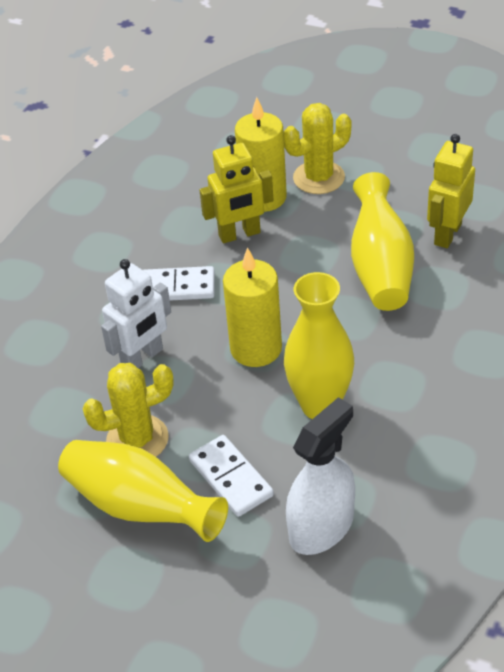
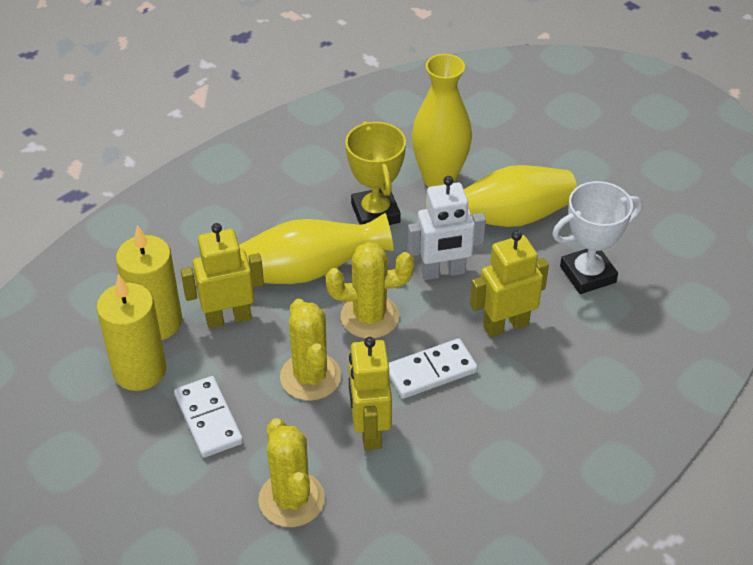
white spray bottle: 1 -> 0
white trophy: 0 -> 1
yellow cactus: 2 -> 3
yellow robot: 2 -> 3
yellow trophy: 0 -> 1

